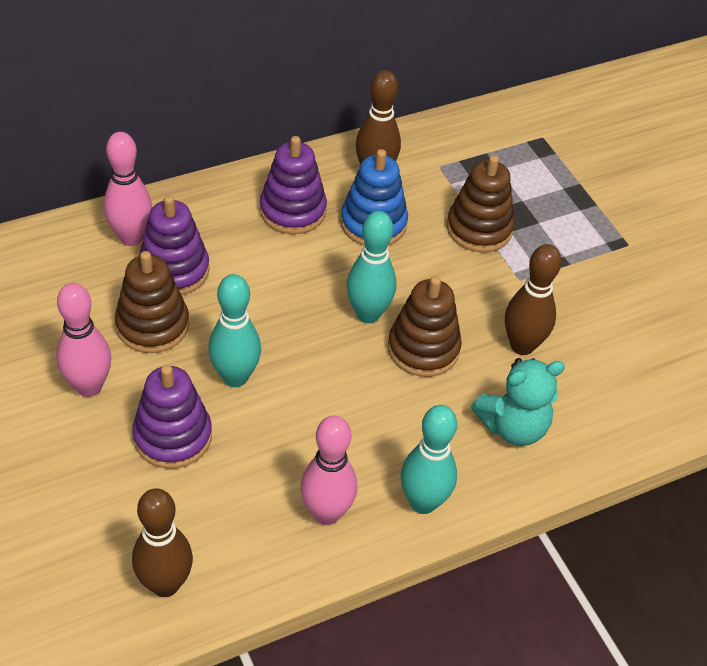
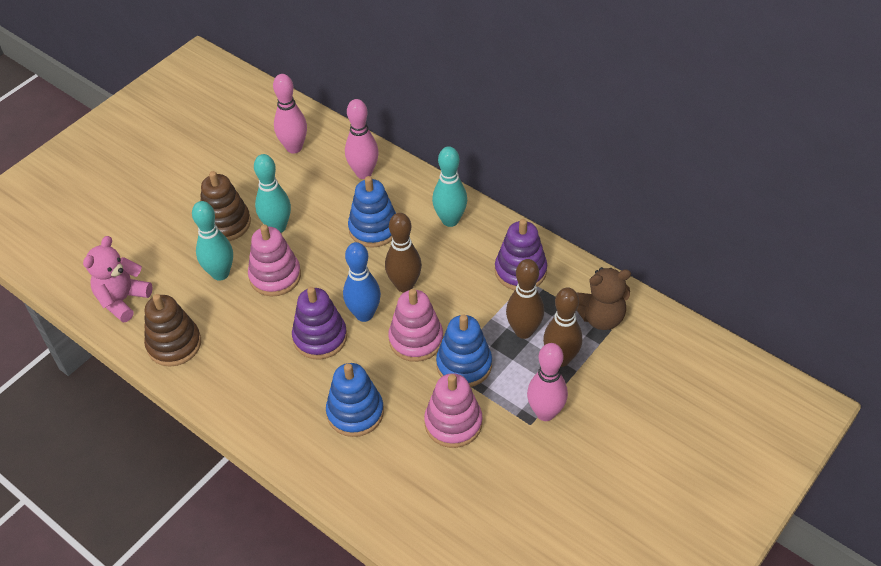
blue bowling pin: 0 -> 1
blue stacking toy: 1 -> 3
brown stacking toy: 3 -> 2
brown teddy bear: 0 -> 1
pink stacking toy: 0 -> 3
pink teddy bear: 0 -> 1
purple stacking toy: 3 -> 2
turquoise teddy bear: 1 -> 0

